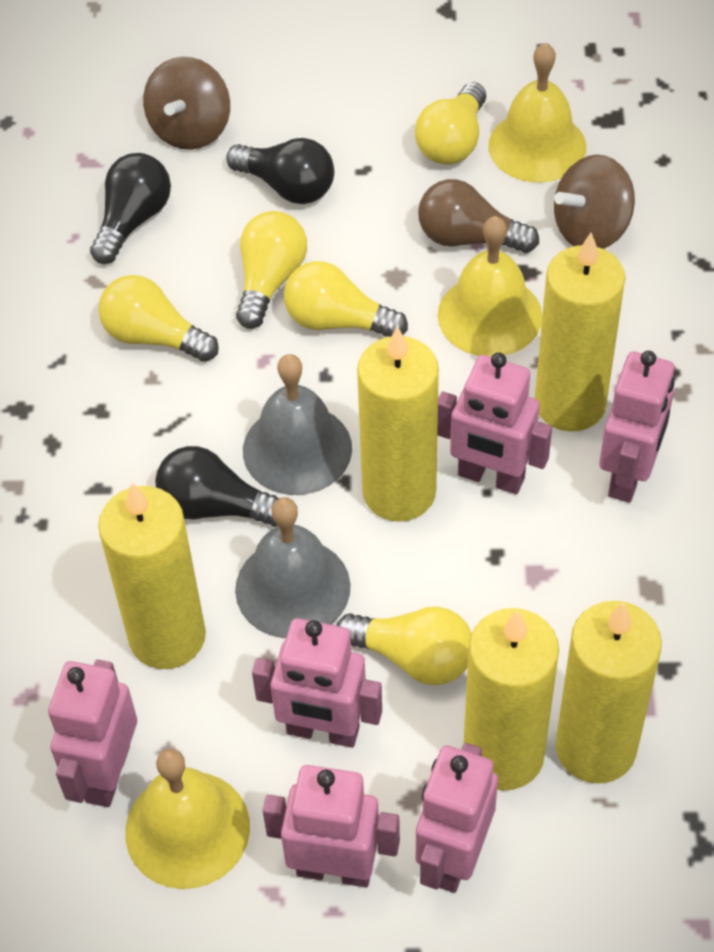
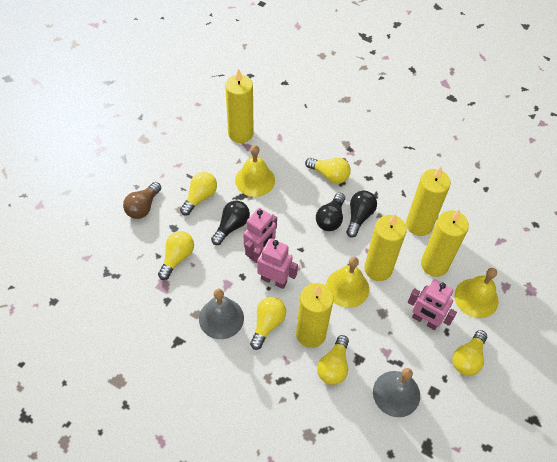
brown spinning top: 2 -> 0
pink robot: 6 -> 3
yellow light bulb: 5 -> 6

